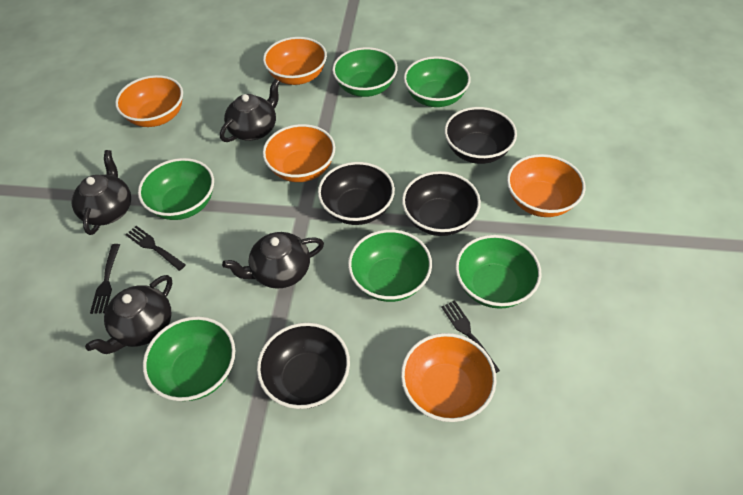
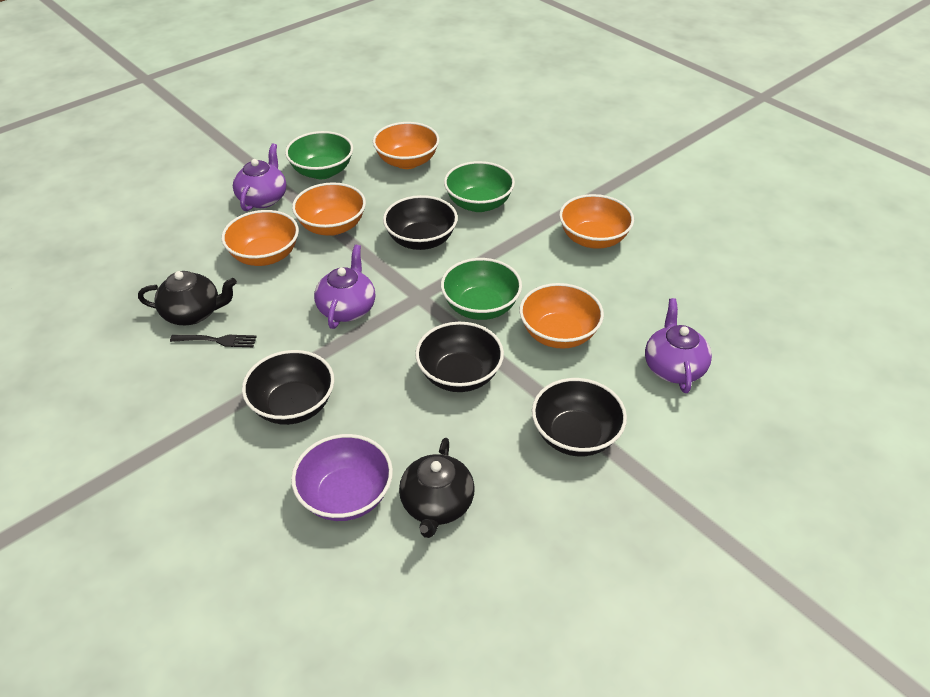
black fork: 3 -> 1
black teapot: 4 -> 2
green bowl: 6 -> 3
purple bowl: 0 -> 1
purple teapot: 0 -> 3

